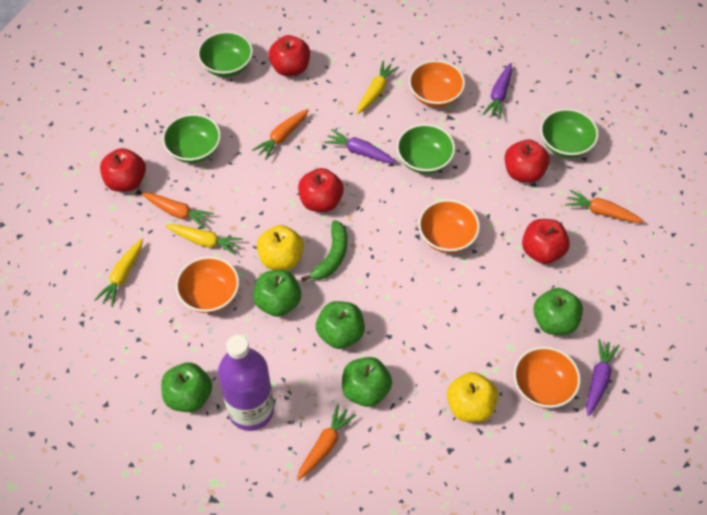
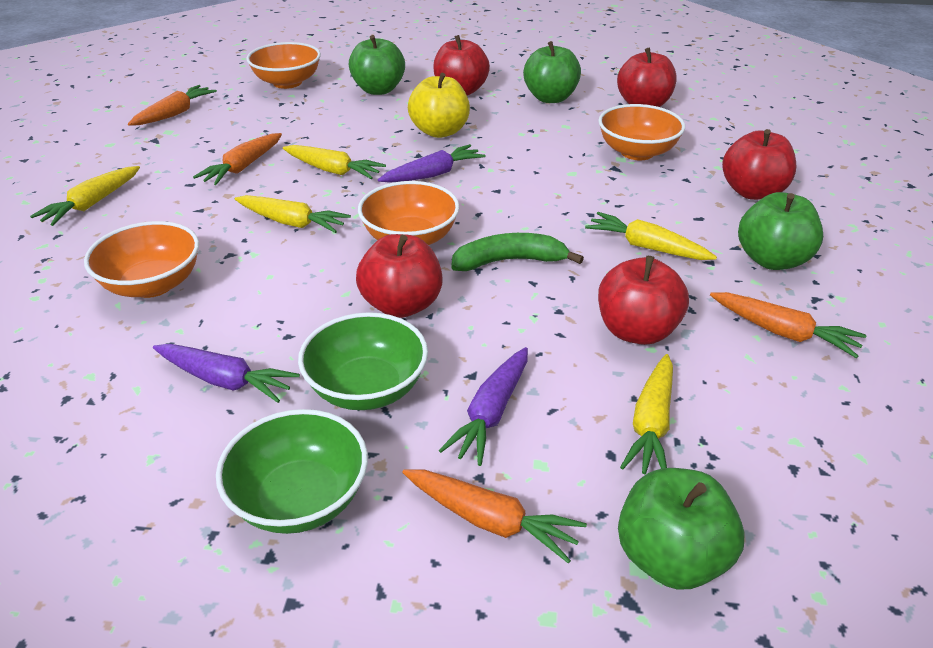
green apple: 5 -> 4
green bowl: 4 -> 2
purple bottle: 1 -> 0
yellow apple: 2 -> 1
yellow carrot: 3 -> 5

